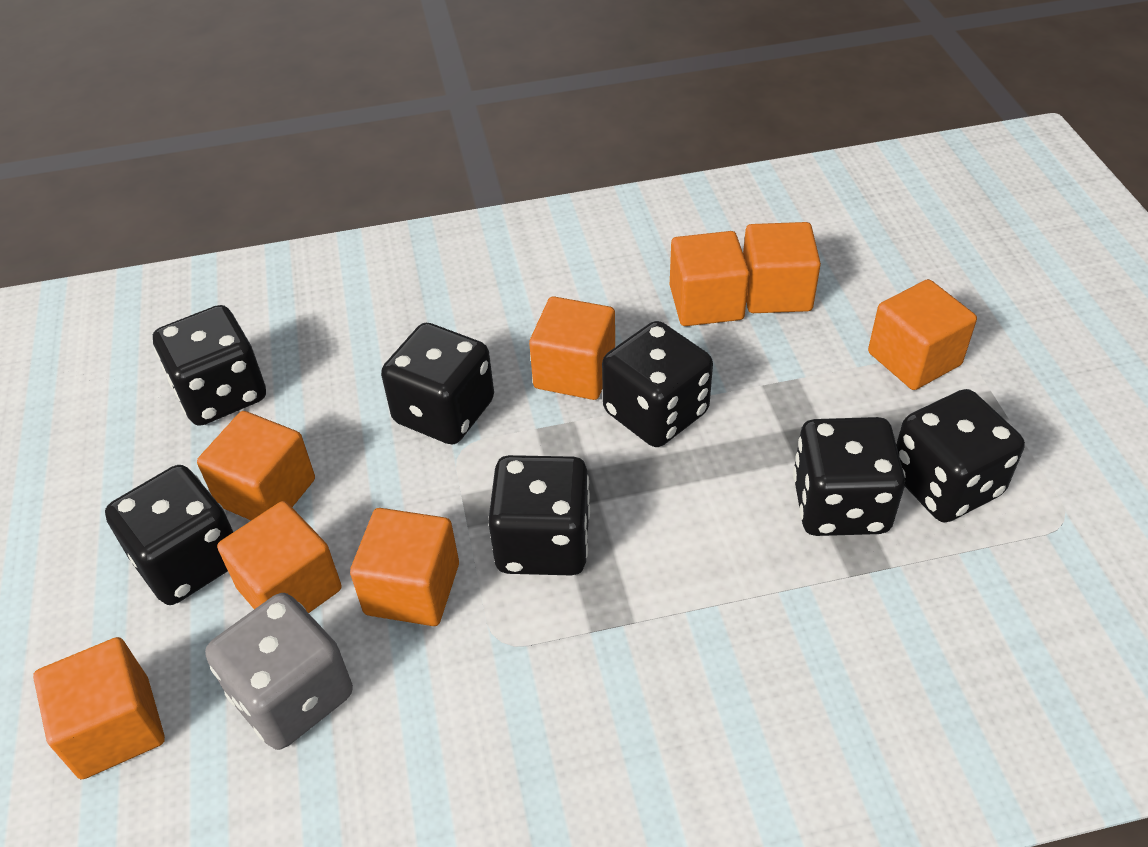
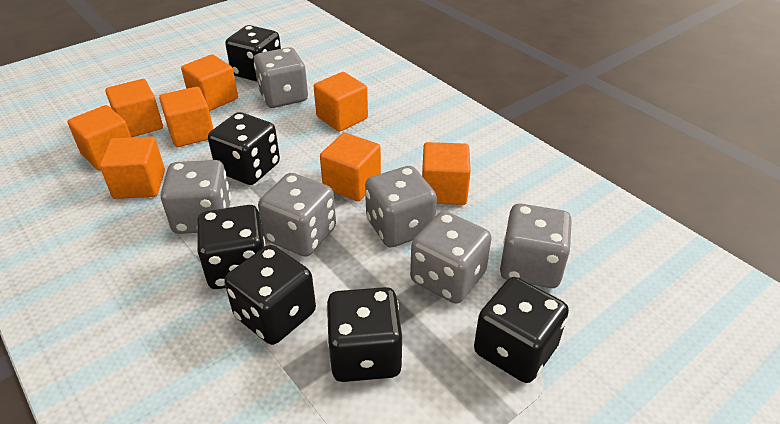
black dice: 7 -> 6
grey dice: 1 -> 6

